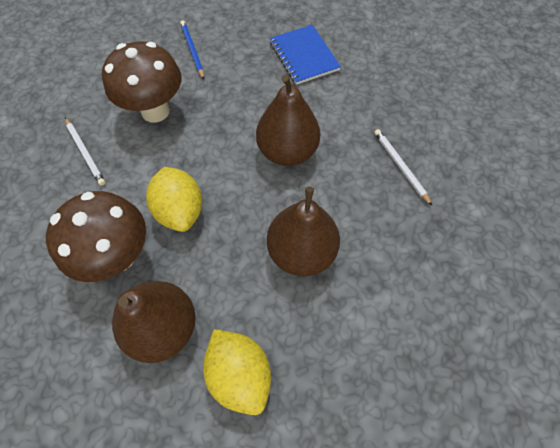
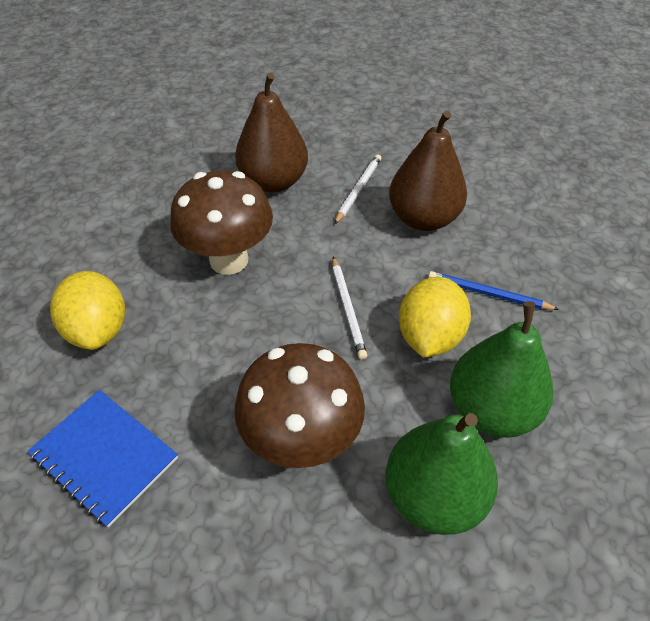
brown pear: 3 -> 2
green pear: 0 -> 2

